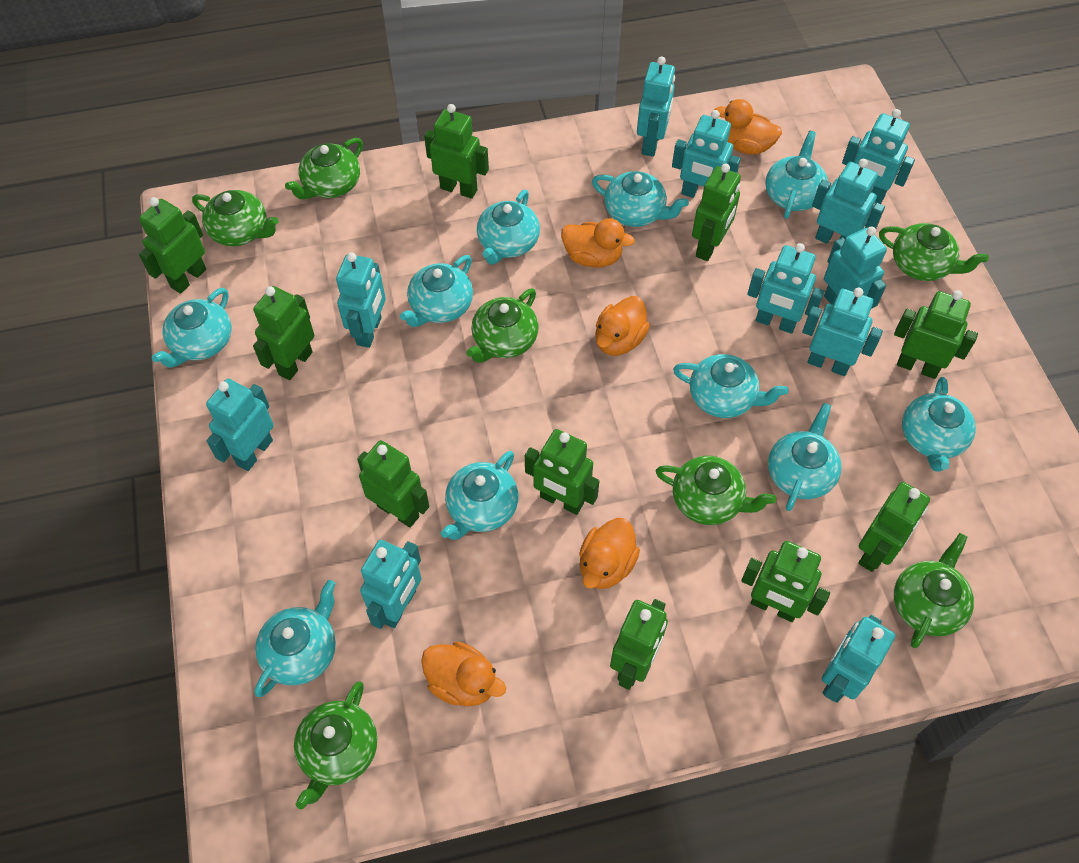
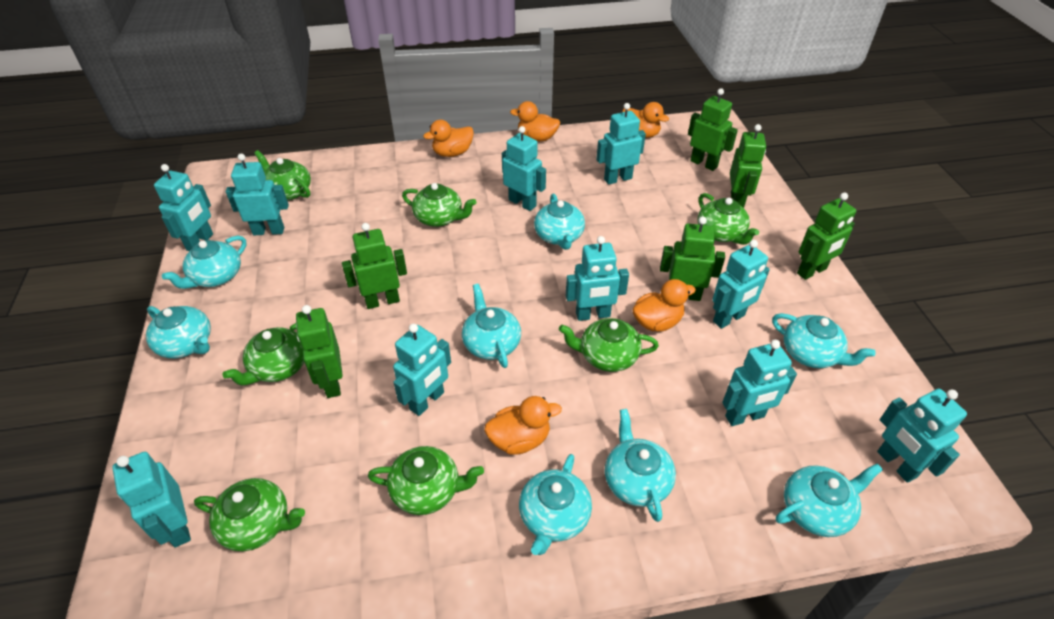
green robot: 10 -> 6
turquoise robot: 11 -> 10
turquoise teapot: 10 -> 8

